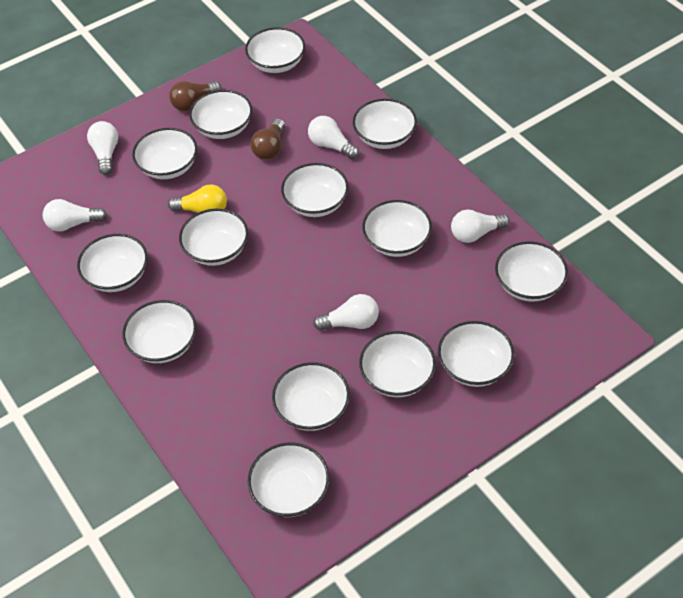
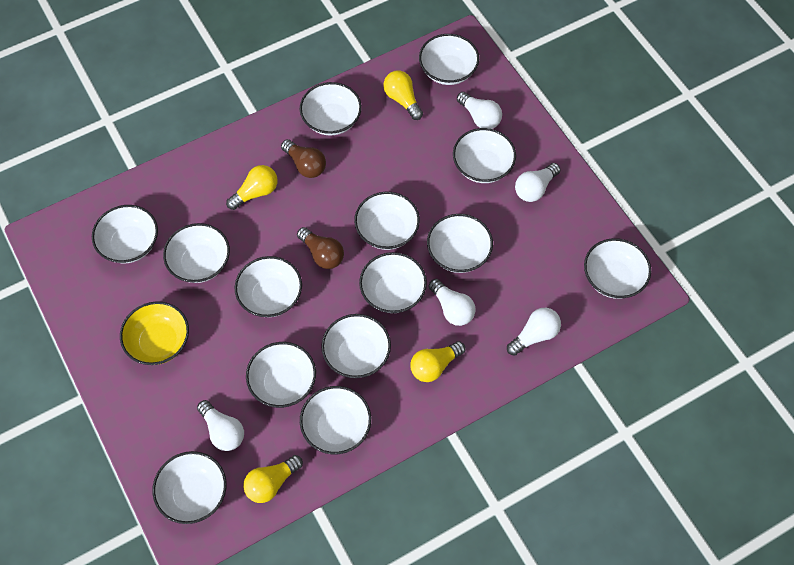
yellow bowl: 0 -> 1
yellow light bulb: 1 -> 4

